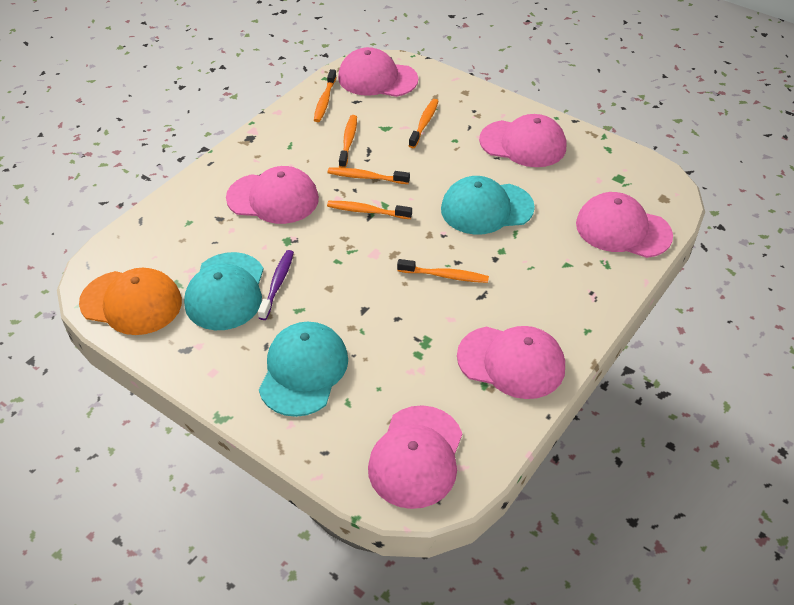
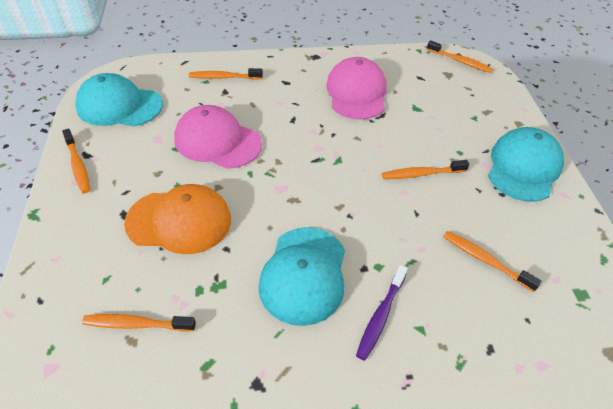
pink cap: 6 -> 2

